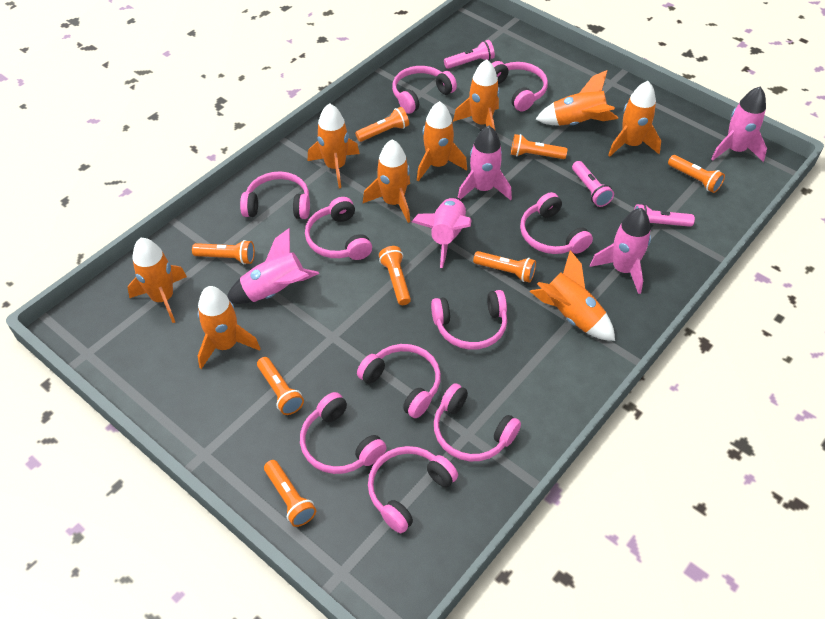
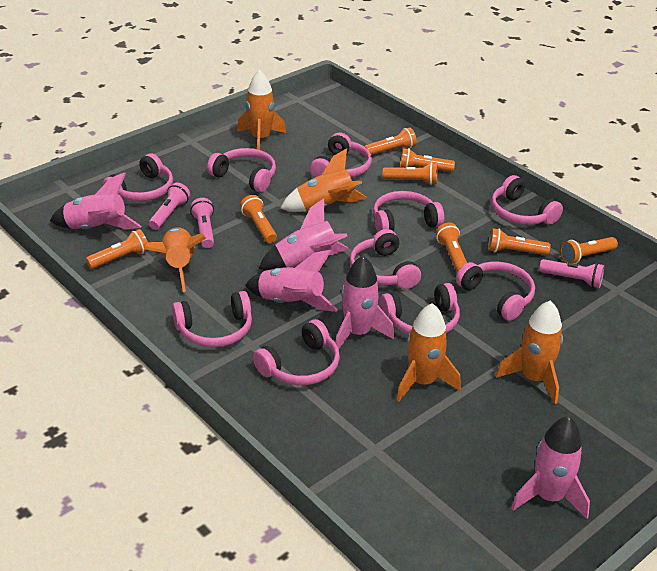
orange rocket: 9 -> 5

